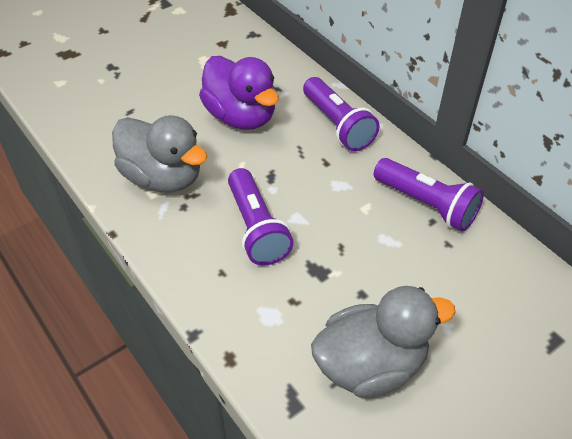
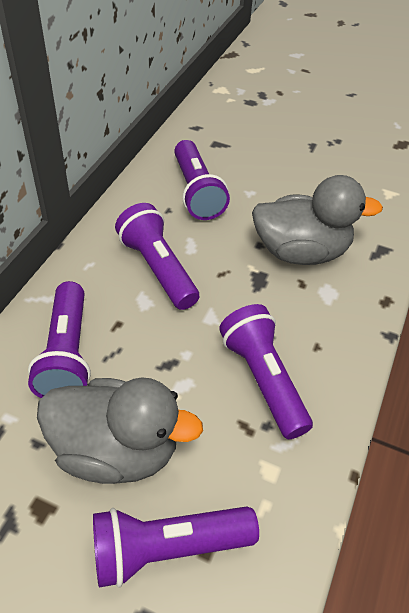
purple duck: 1 -> 0
purple flashlight: 3 -> 5

